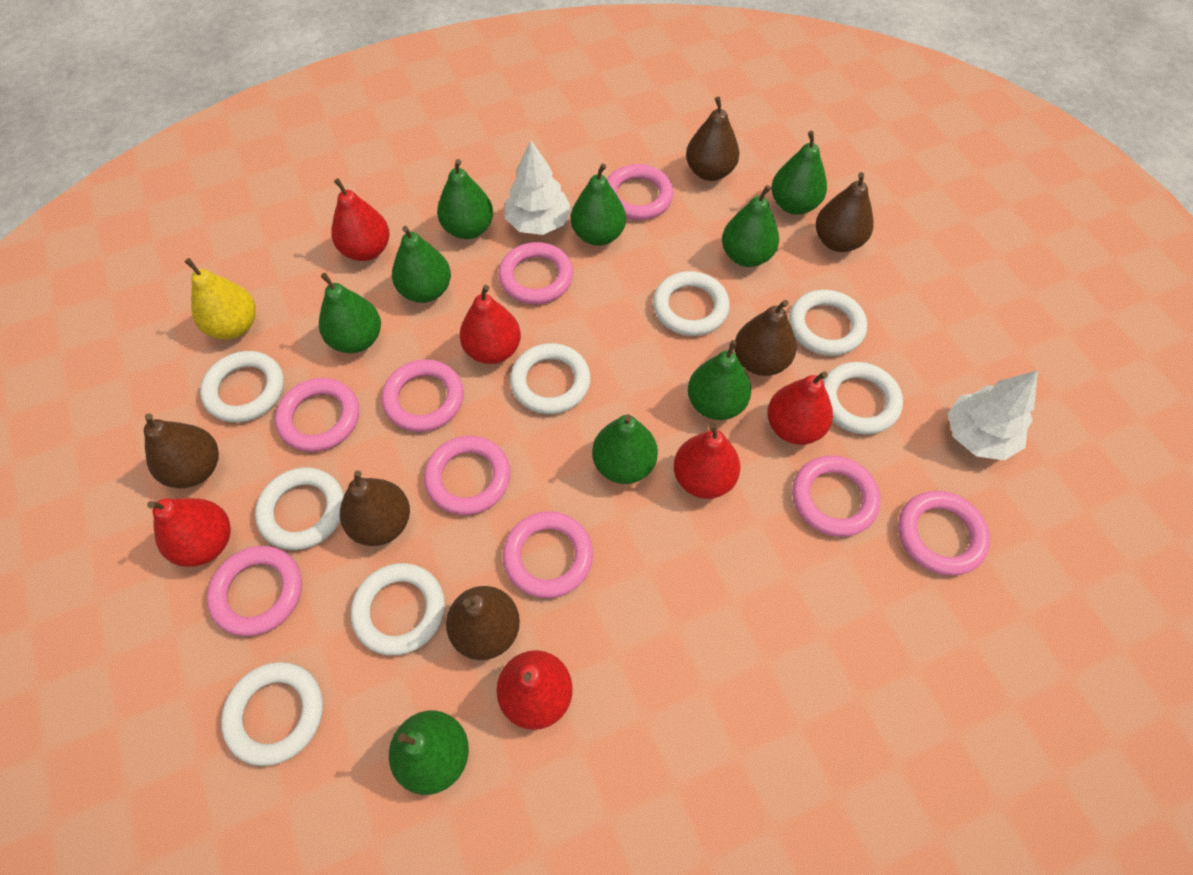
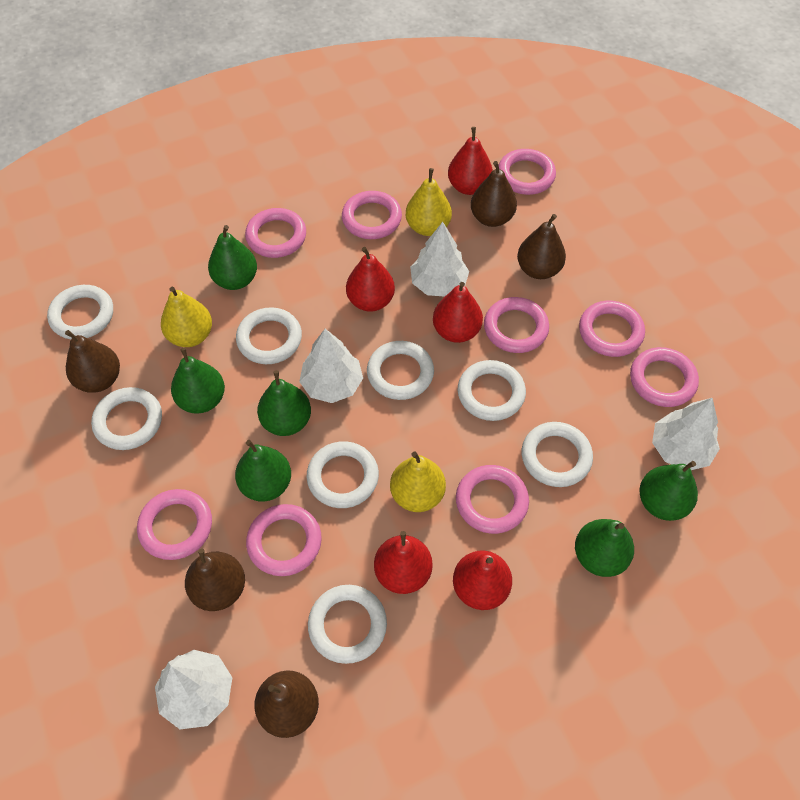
brown pear: 6 -> 5
green pear: 9 -> 6
red pear: 6 -> 5
white tree: 2 -> 4
yellow pear: 1 -> 3

